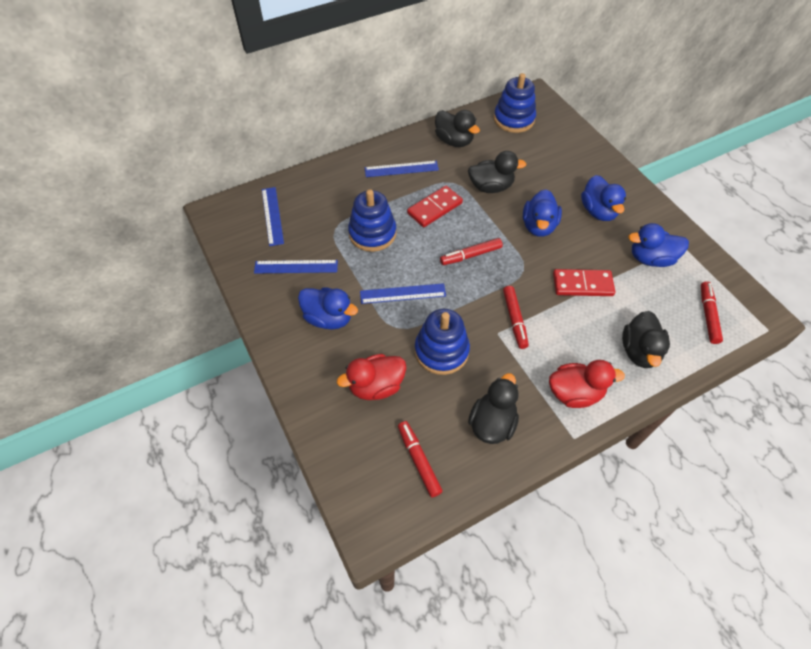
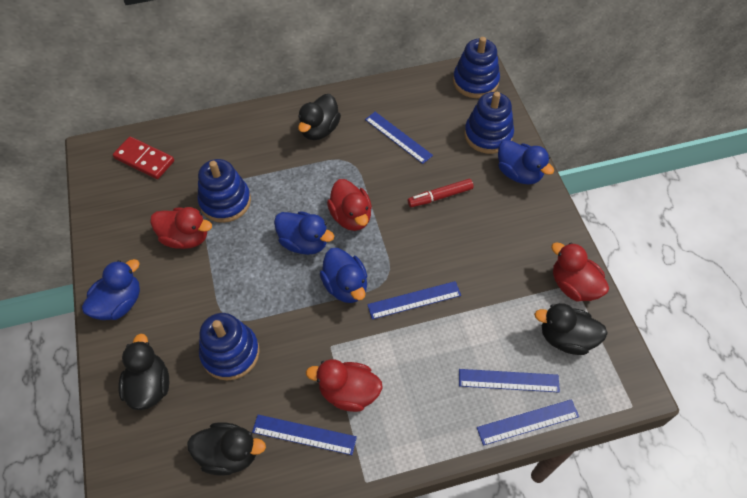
blue ruler: 4 -> 5
blue stacking toy: 3 -> 4
red domino: 2 -> 1
red duck: 2 -> 4
red marker: 4 -> 1

